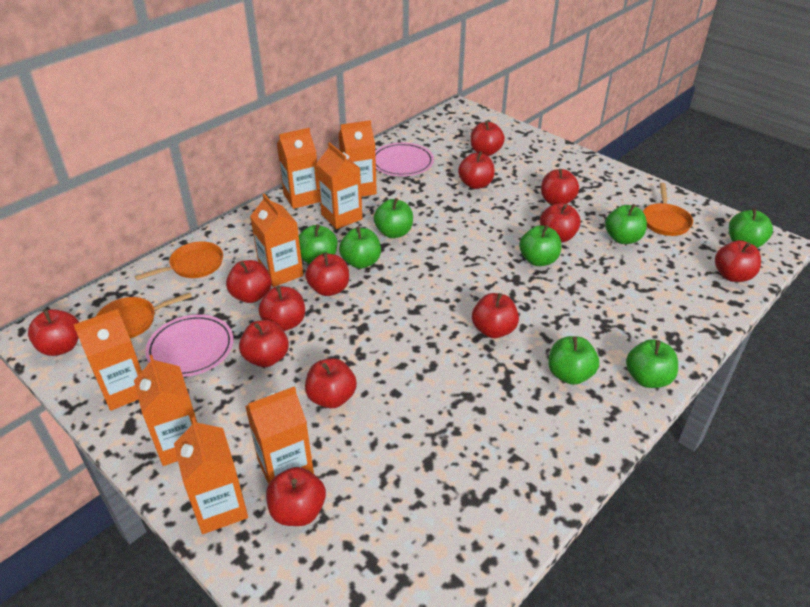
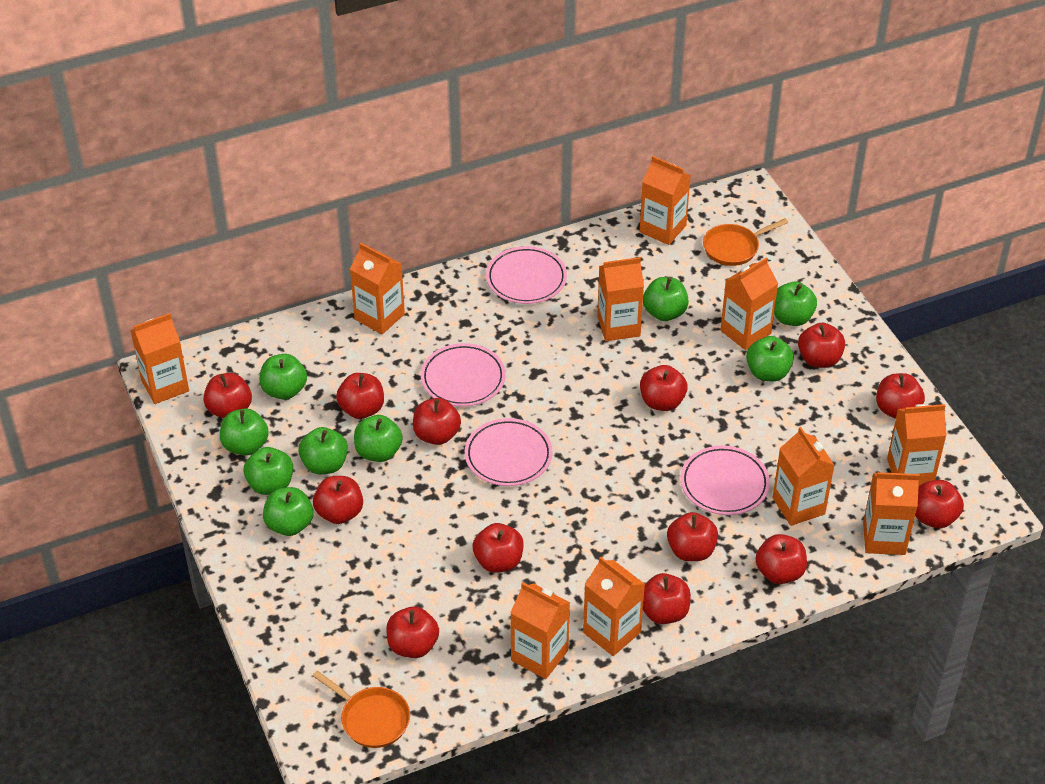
green apple: 8 -> 9
orange carton: 8 -> 10
orange pan: 3 -> 2
pink plate: 2 -> 4

